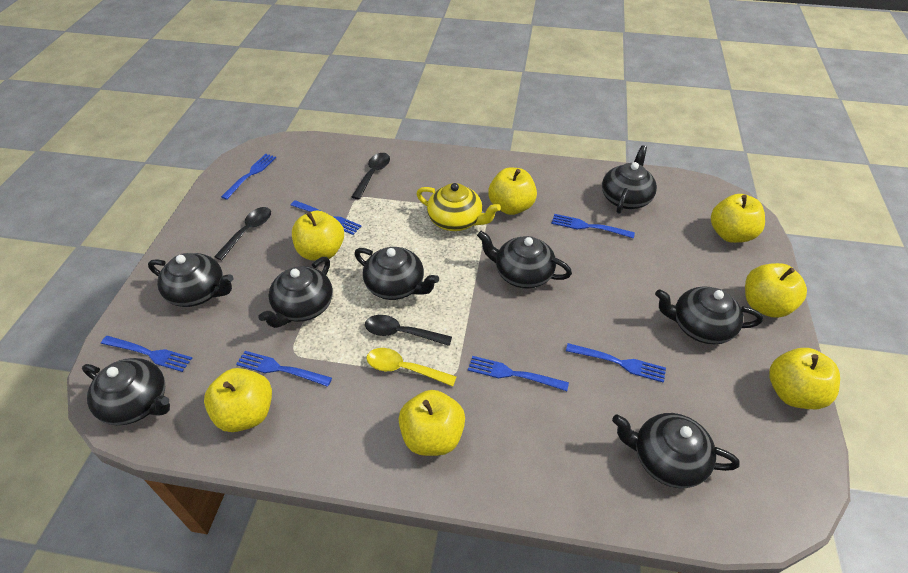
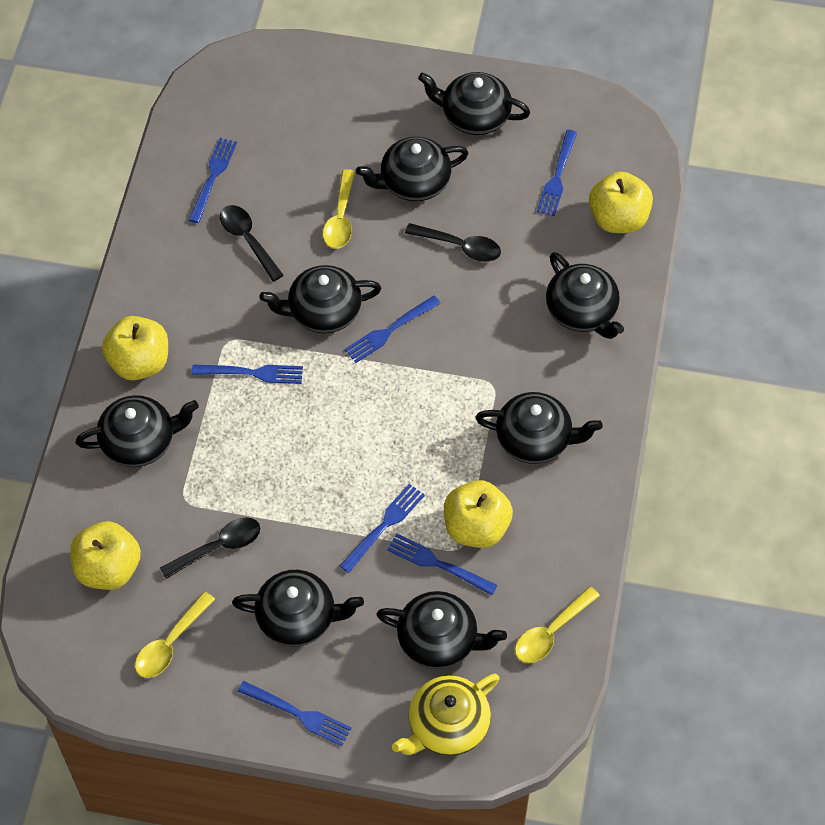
yellow apple: 7 -> 4
yellow spoon: 1 -> 3

